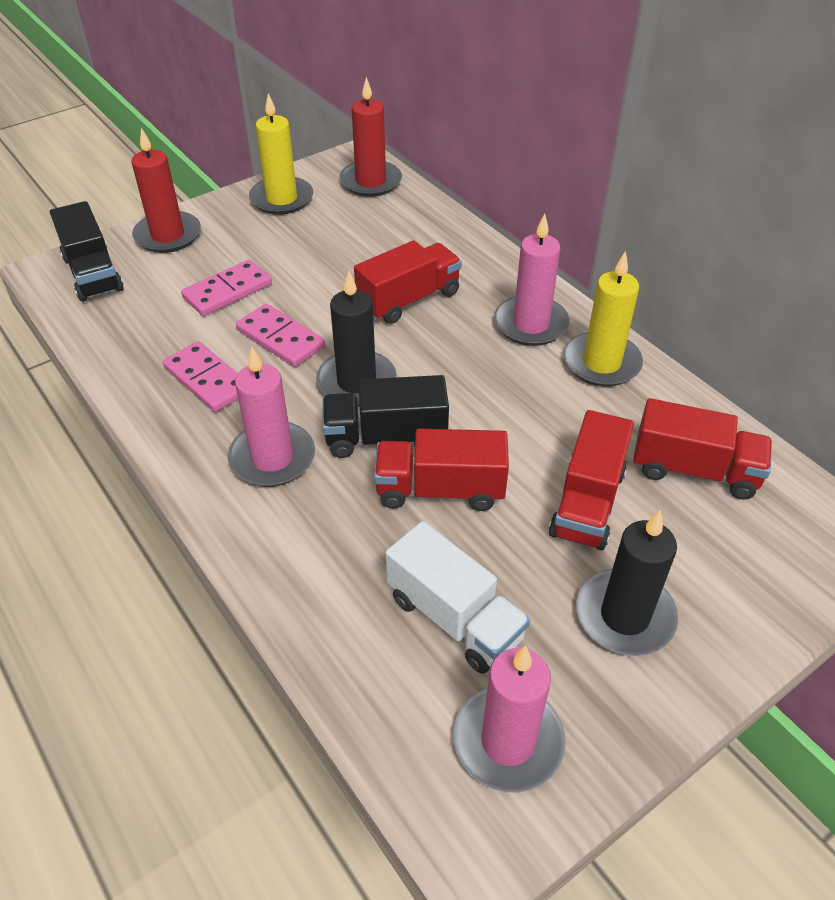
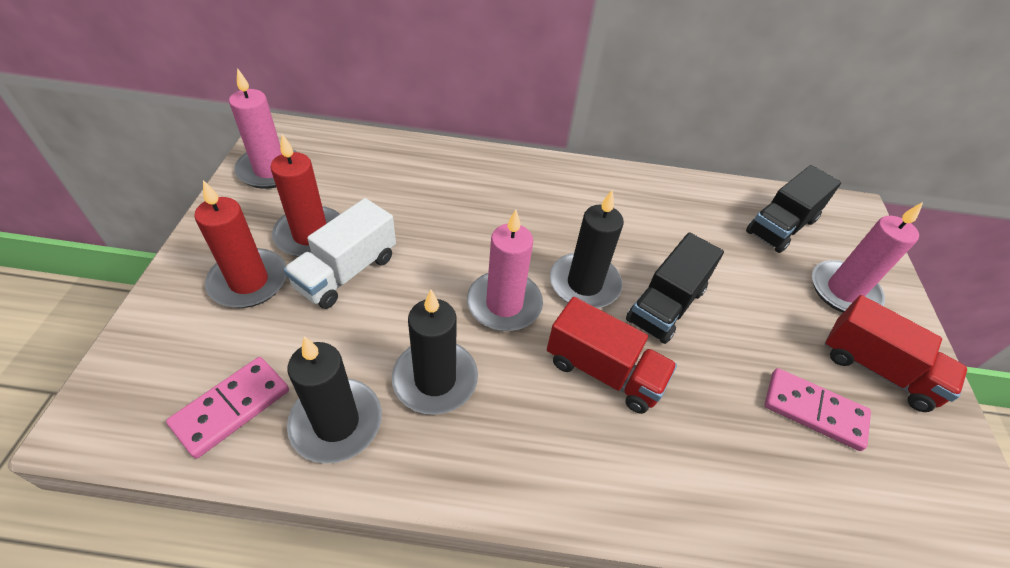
black candle: 2 -> 3
pink domino: 3 -> 2
red truck: 4 -> 2
yellow candle: 2 -> 0

